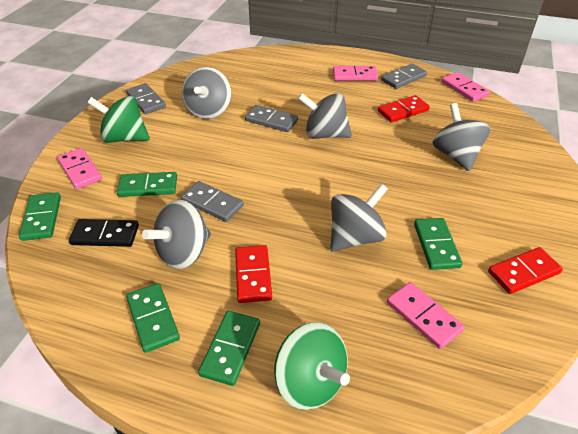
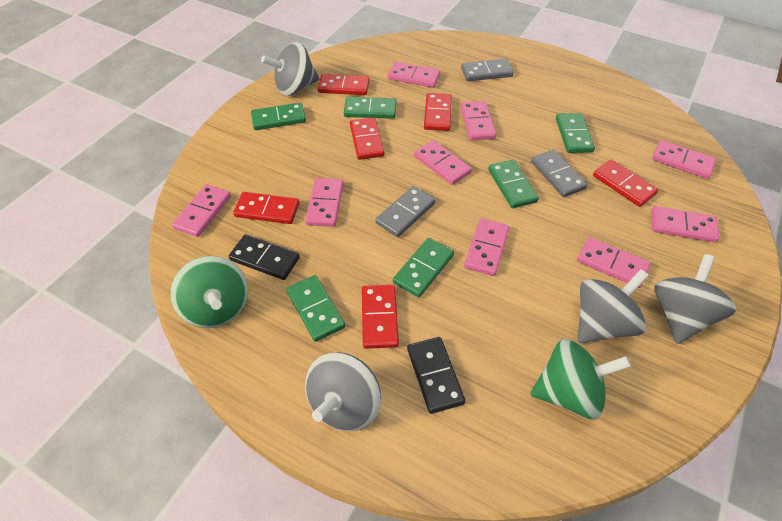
black domino: 1 -> 2
green domino: 5 -> 6
grey domino: 4 -> 3
grey spinning top: 5 -> 4
pink domino: 4 -> 9
red domino: 3 -> 6

